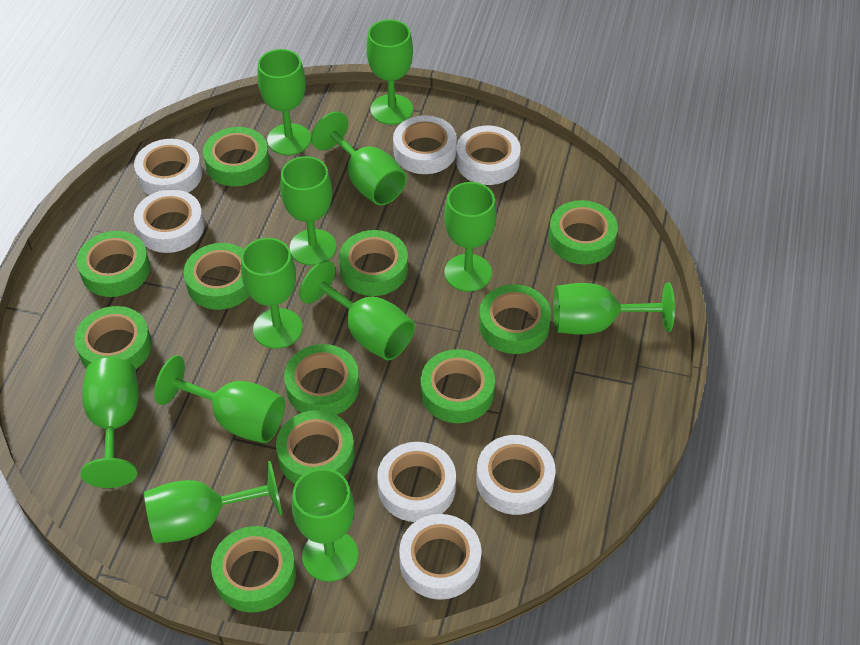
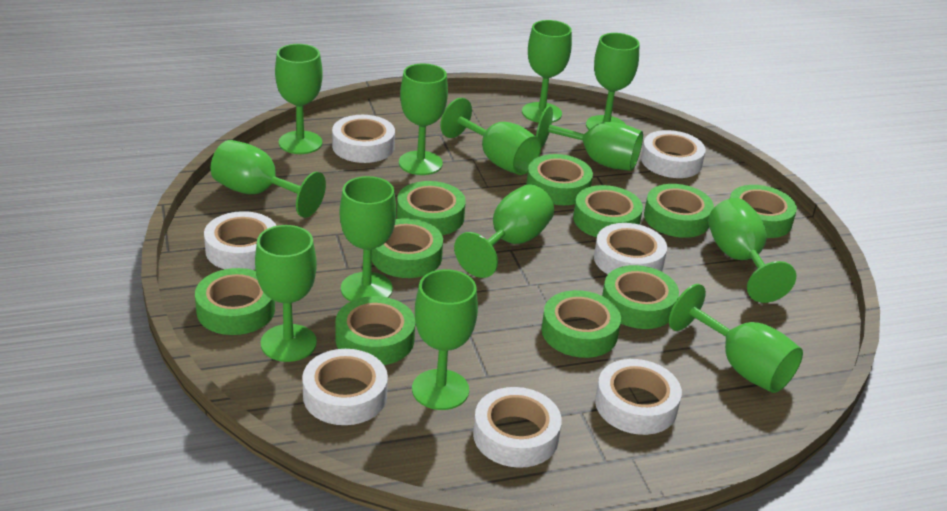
green goblet: 12 -> 13
green tape: 11 -> 10

